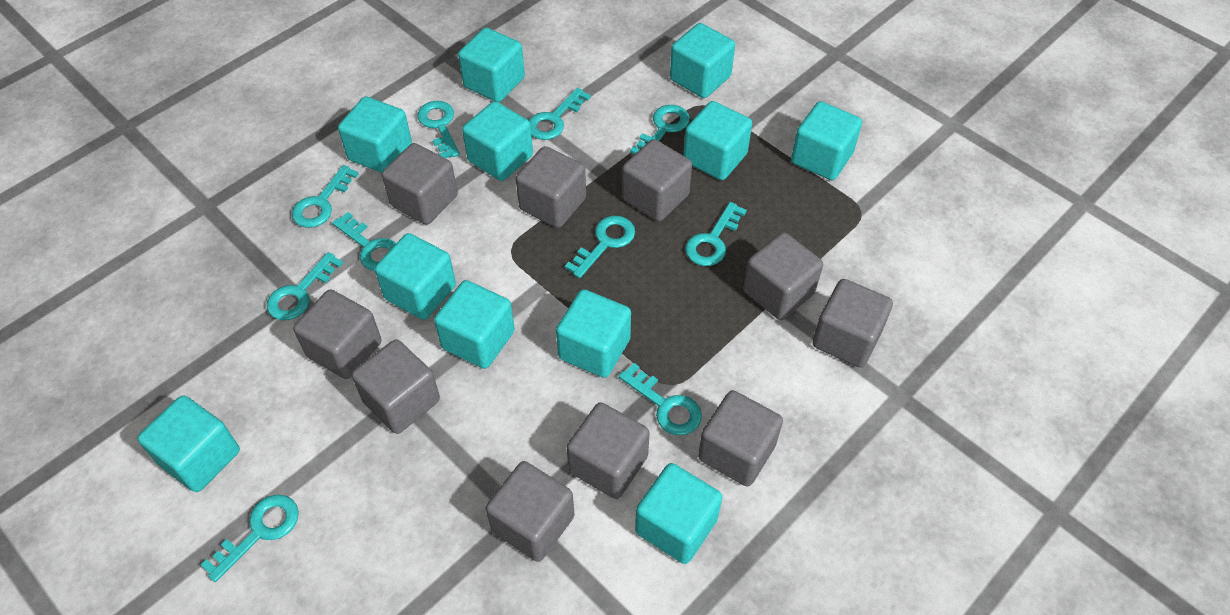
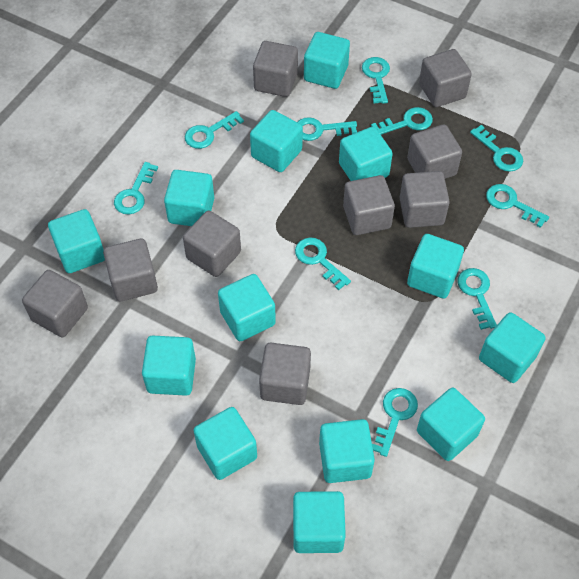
grey cube: 10 -> 9
turquoise cube: 11 -> 13

